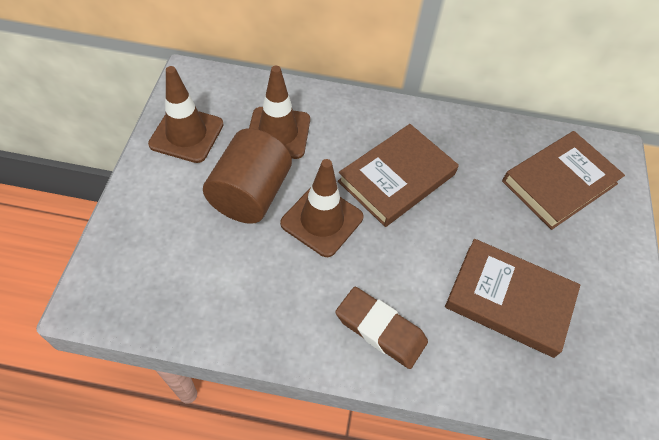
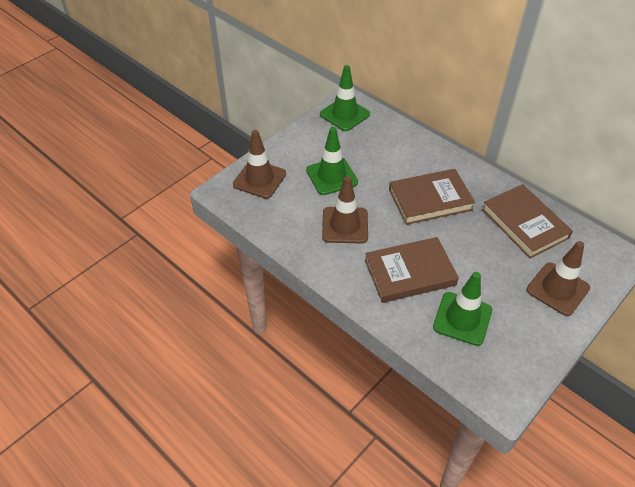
brown cylinder: 1 -> 0
brown eraser: 1 -> 0
green traffic cone: 0 -> 3

